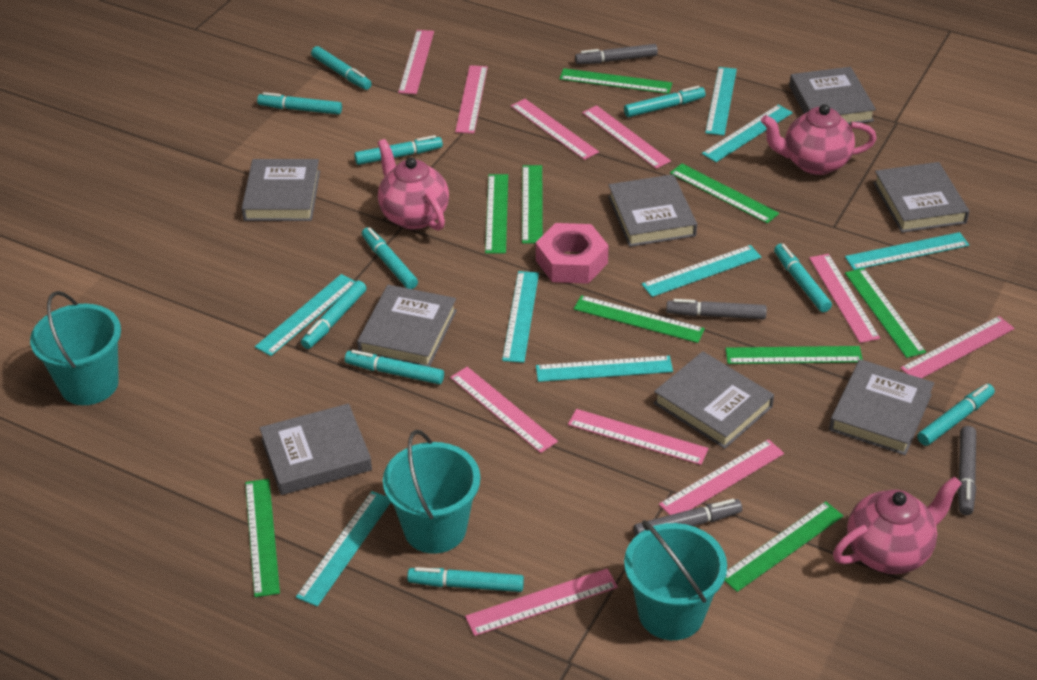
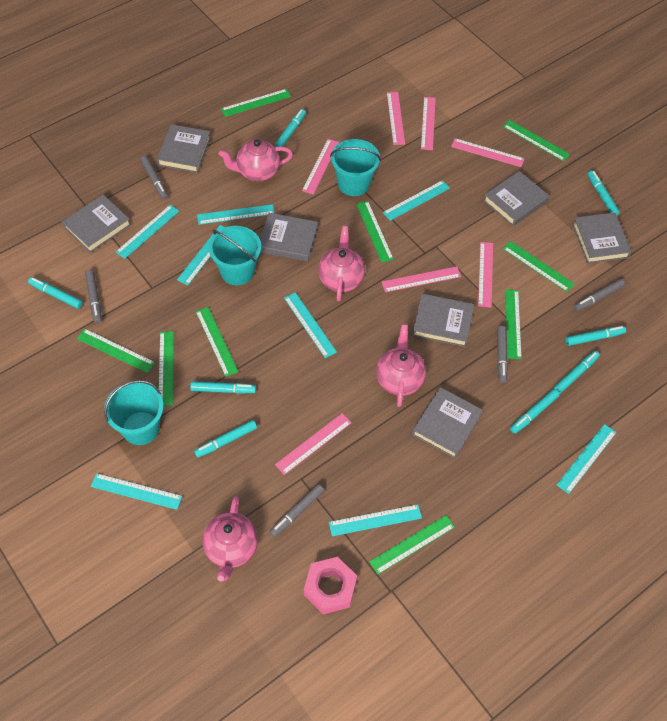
grey book: 8 -> 7
grey marker: 4 -> 5
pink ruler: 10 -> 7
pink teapot: 3 -> 4
turquoise marker: 10 -> 8

